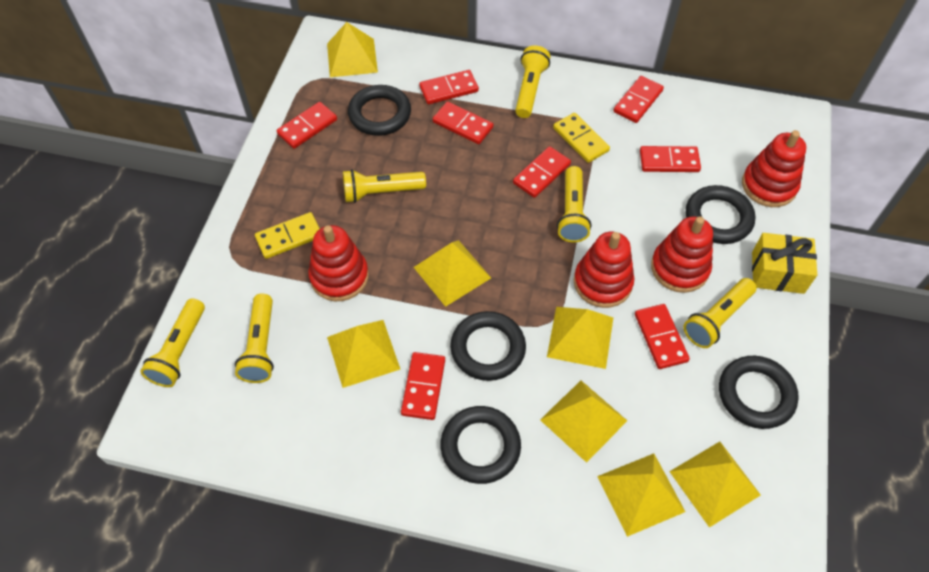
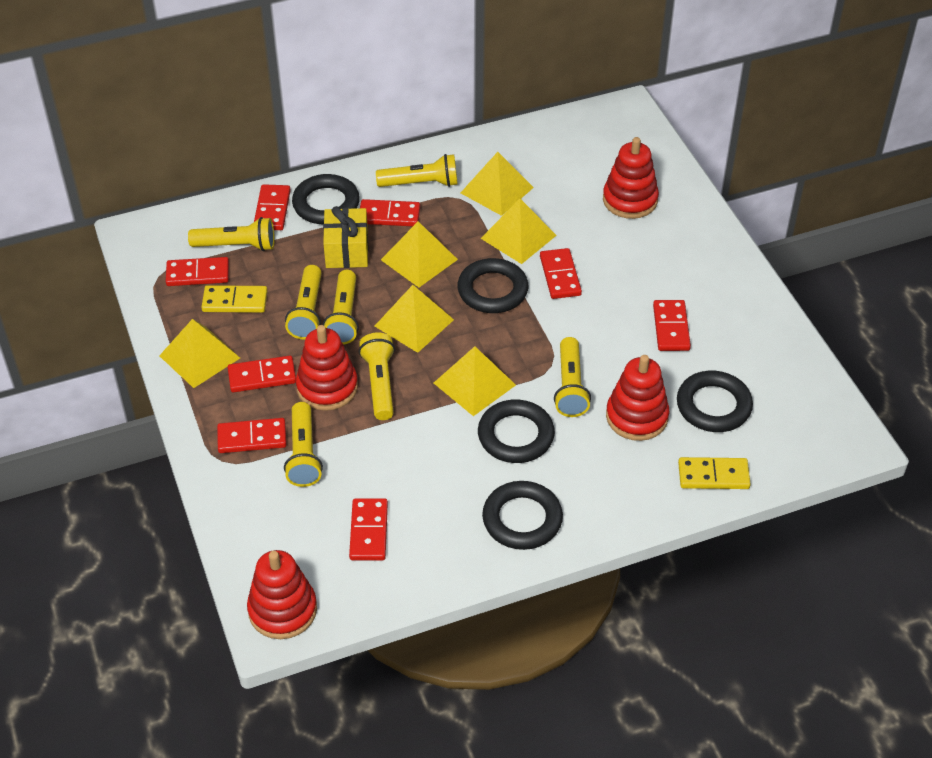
yellow flashlight: 6 -> 7
yellow pyramid: 7 -> 6

